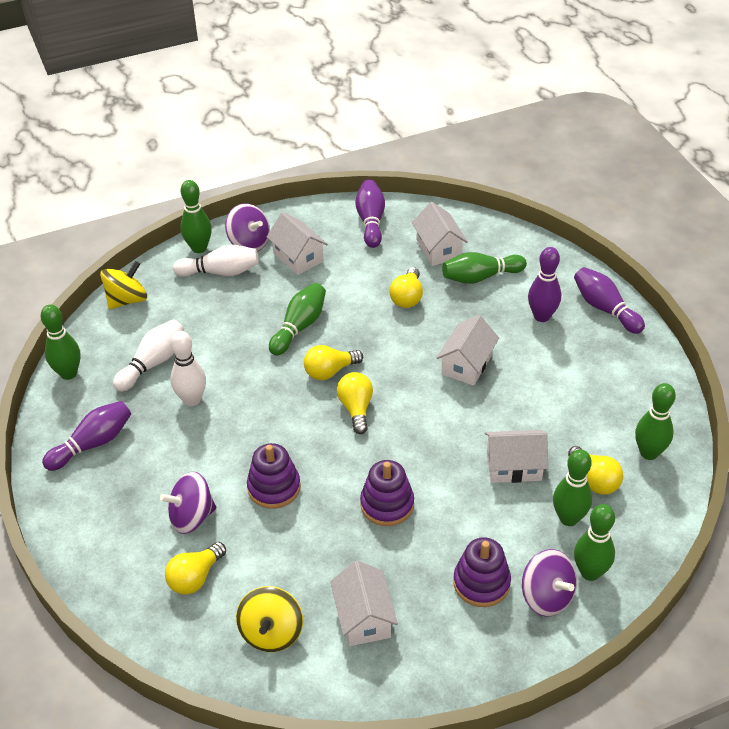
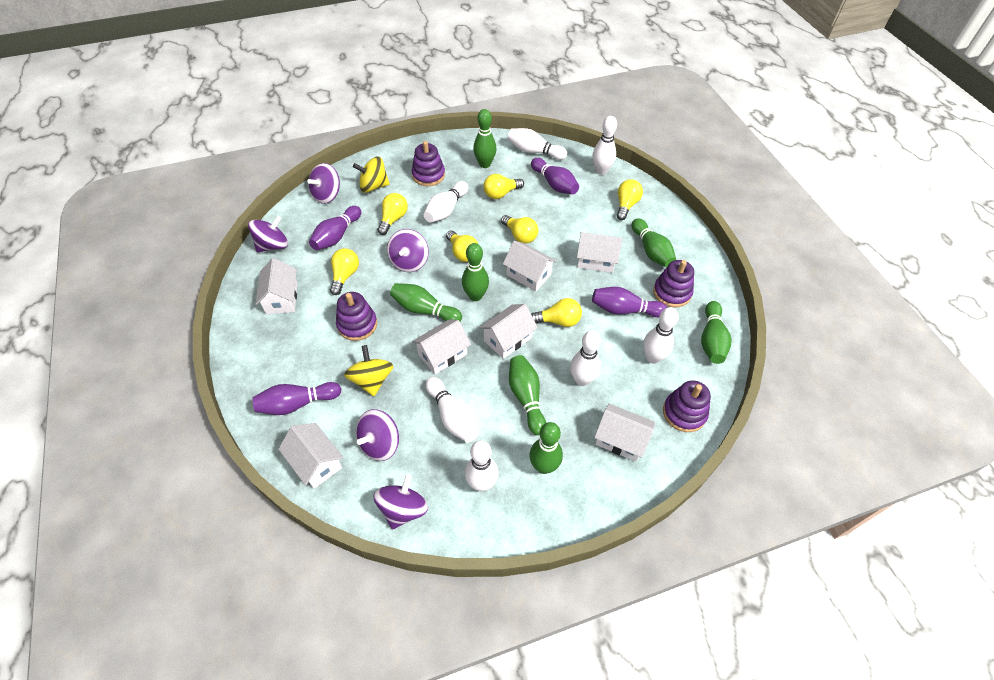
purple spinning top: 3 -> 5
purple stacking toy: 3 -> 4
white bowling pin: 3 -> 7
white house: 5 -> 7
yellow light bulb: 5 -> 7

